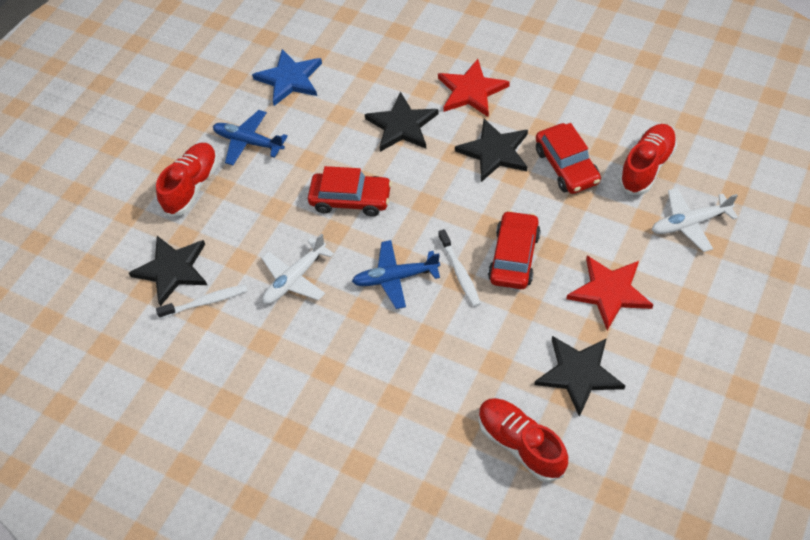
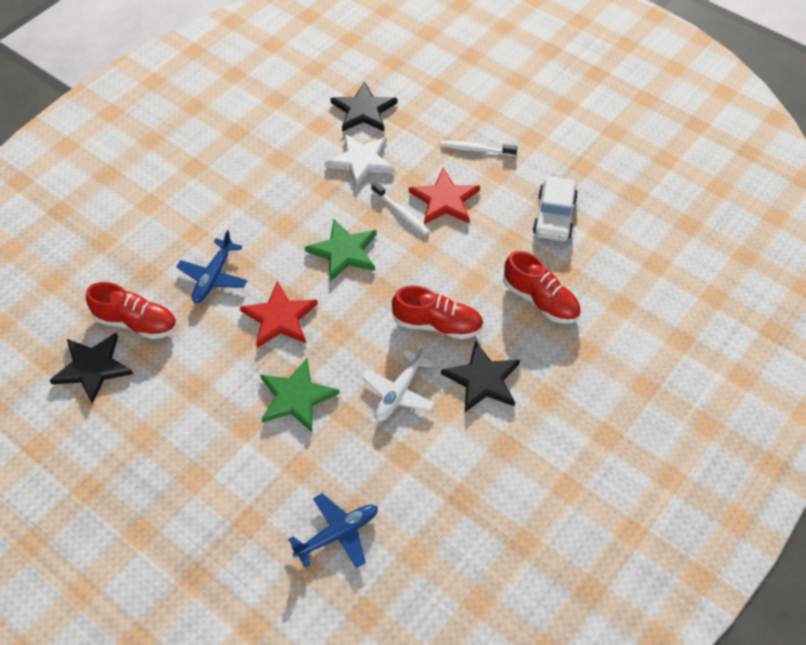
black star: 4 -> 3
blue star: 1 -> 0
green star: 0 -> 2
red car: 3 -> 0
white car: 0 -> 1
white plane: 2 -> 1
white star: 0 -> 1

